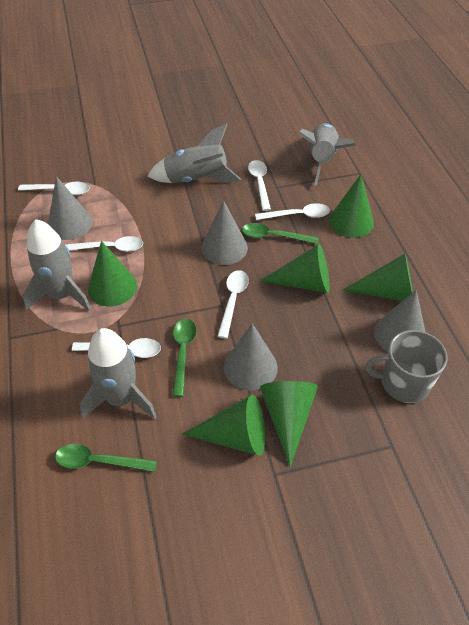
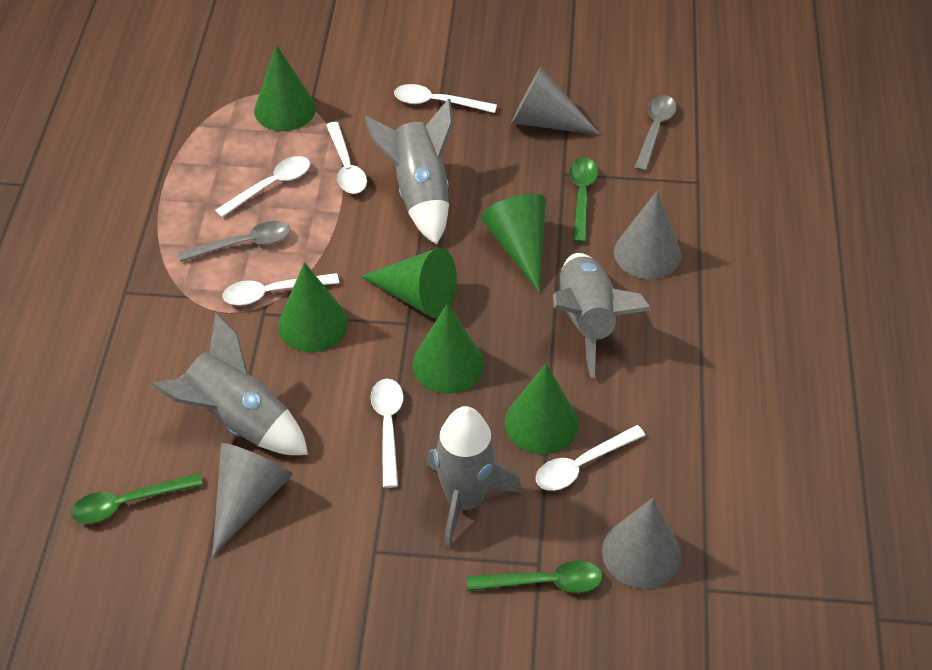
grey mug: 1 -> 0
grey spoon: 0 -> 2

